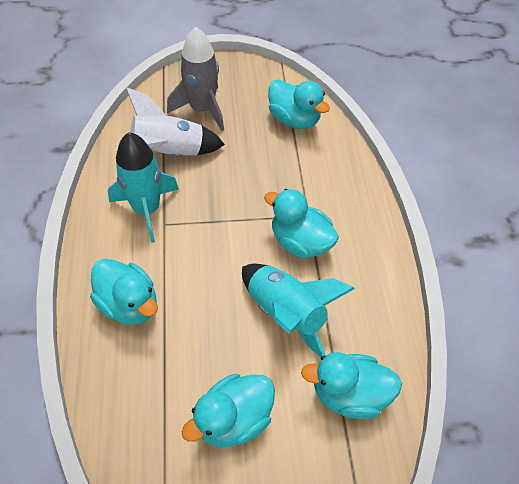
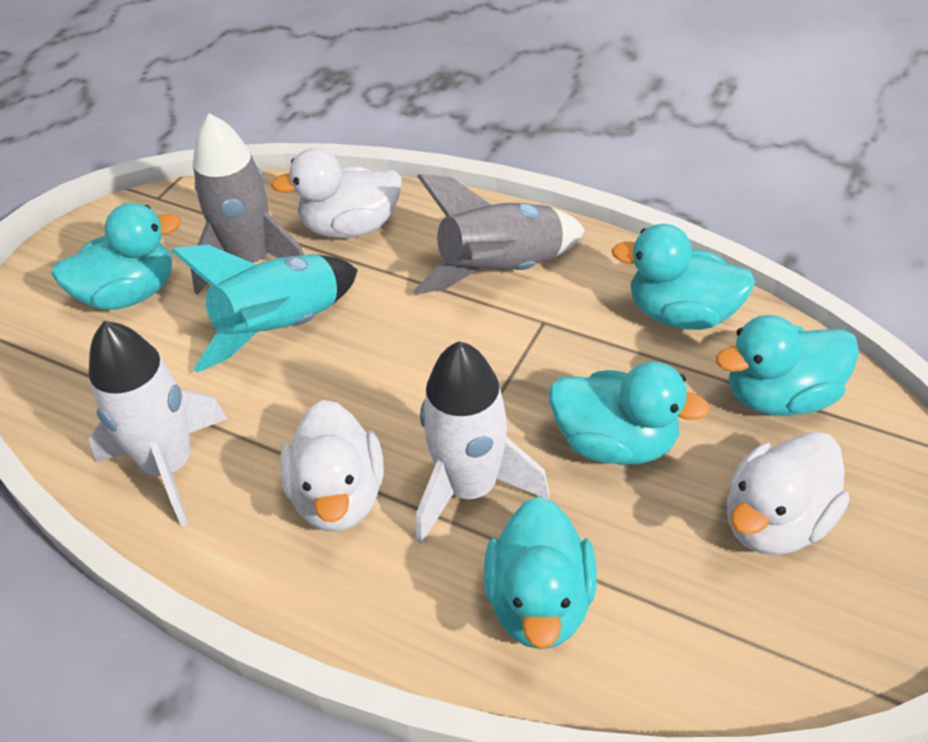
grey rocket: 1 -> 2
turquoise rocket: 2 -> 1
white duck: 0 -> 3
white rocket: 1 -> 2

